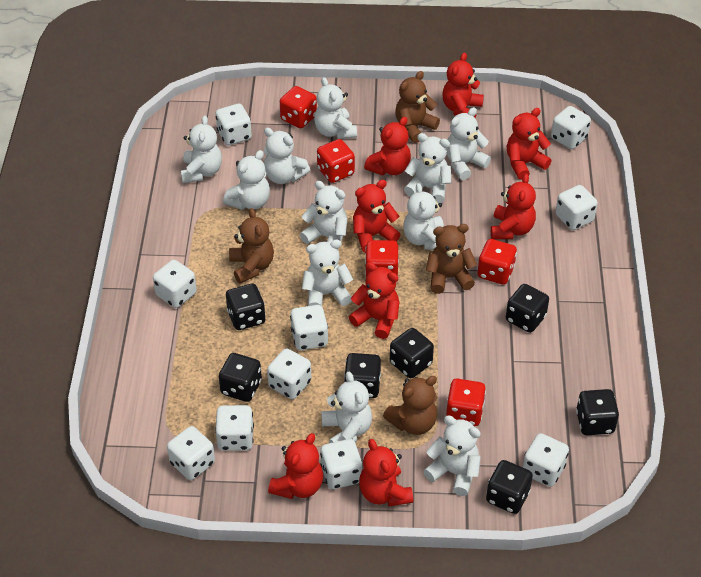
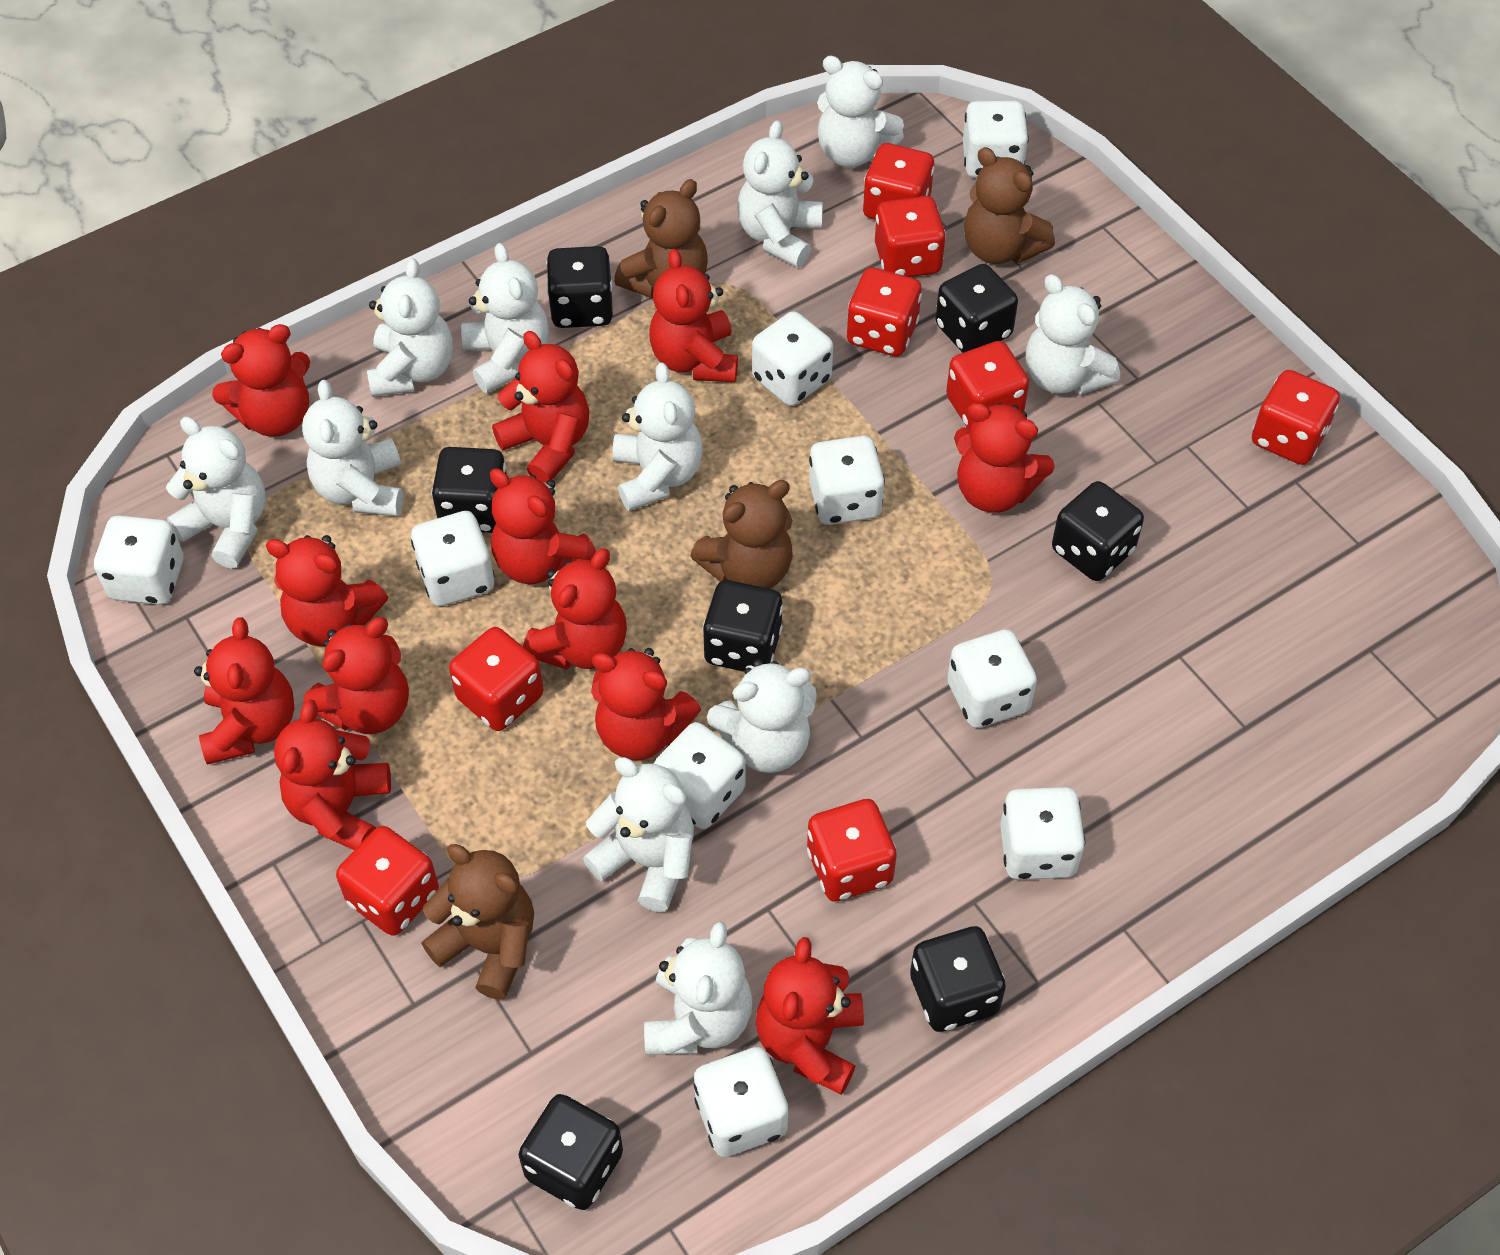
red dice: 5 -> 8
red teddy bear: 8 -> 12
white dice: 10 -> 9

